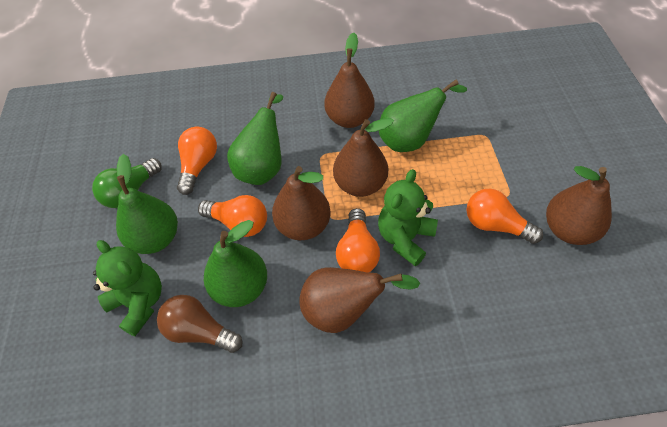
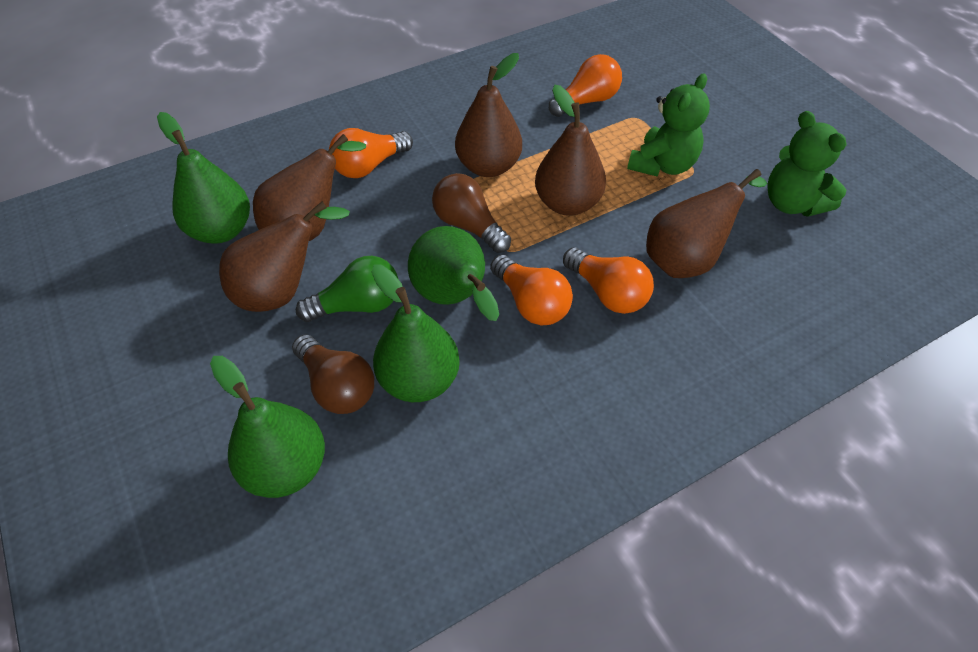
brown light bulb: 1 -> 2

